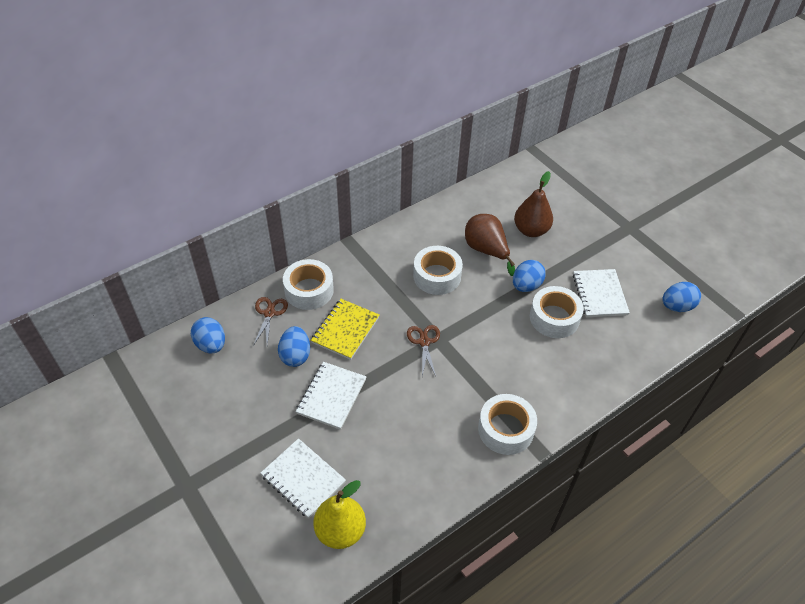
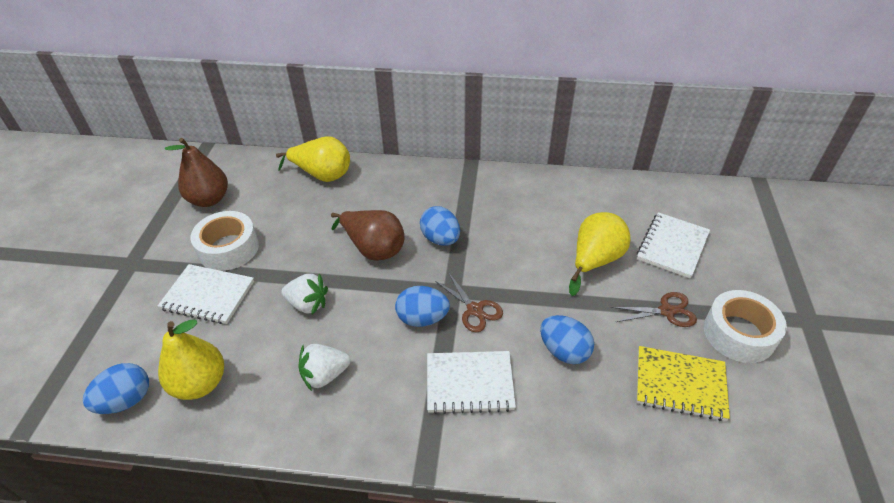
white strawberry: 0 -> 2
white tape: 4 -> 2
yellow pear: 1 -> 3

